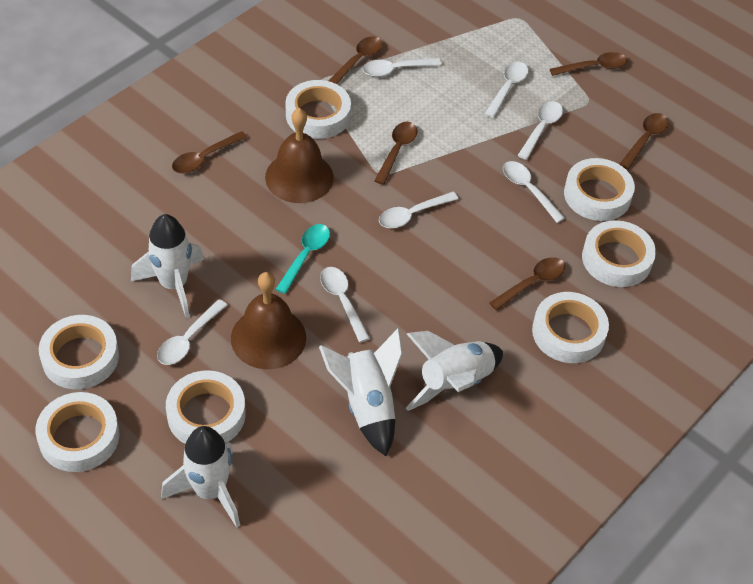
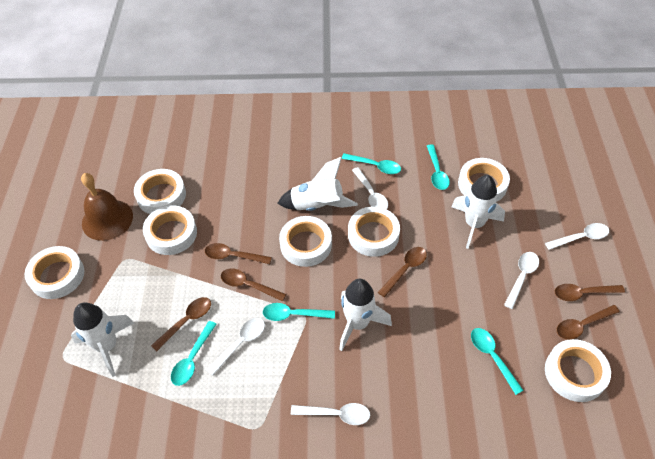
brown bell: 2 -> 1
turquoise spoon: 1 -> 5
white spoon: 7 -> 5

